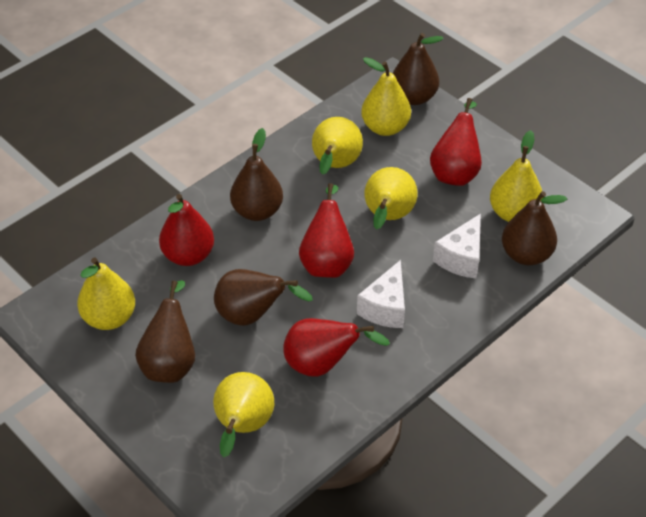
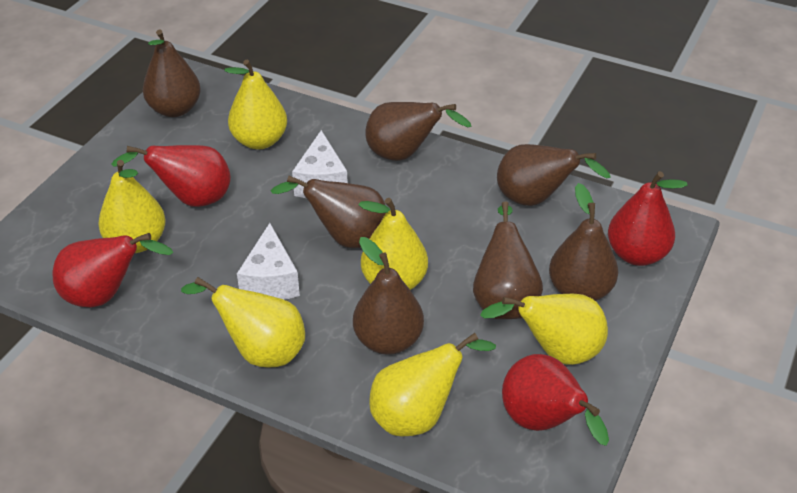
brown pear: 5 -> 7

